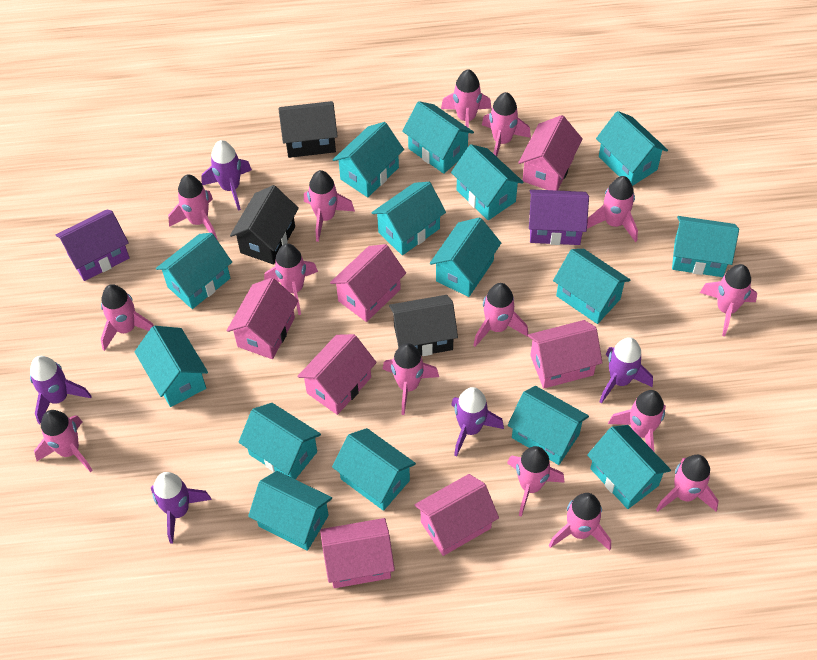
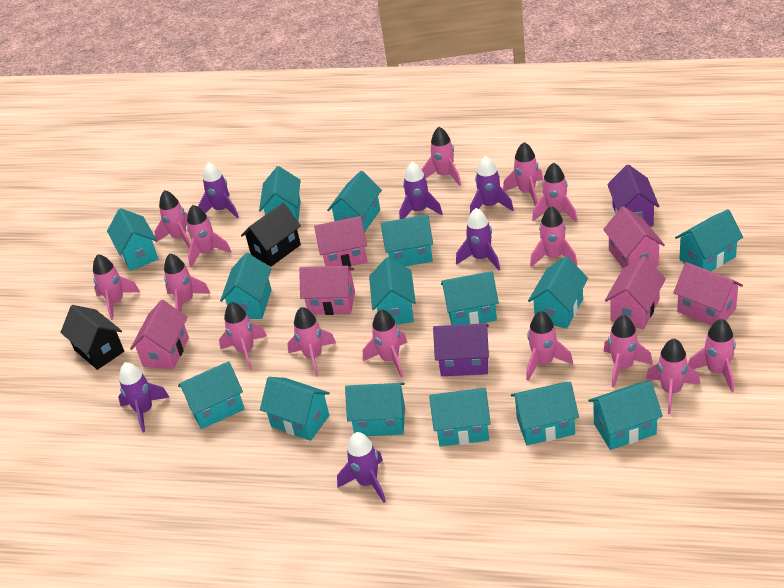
black house: 3 -> 2
pink house: 7 -> 6
purple rocket: 5 -> 6

